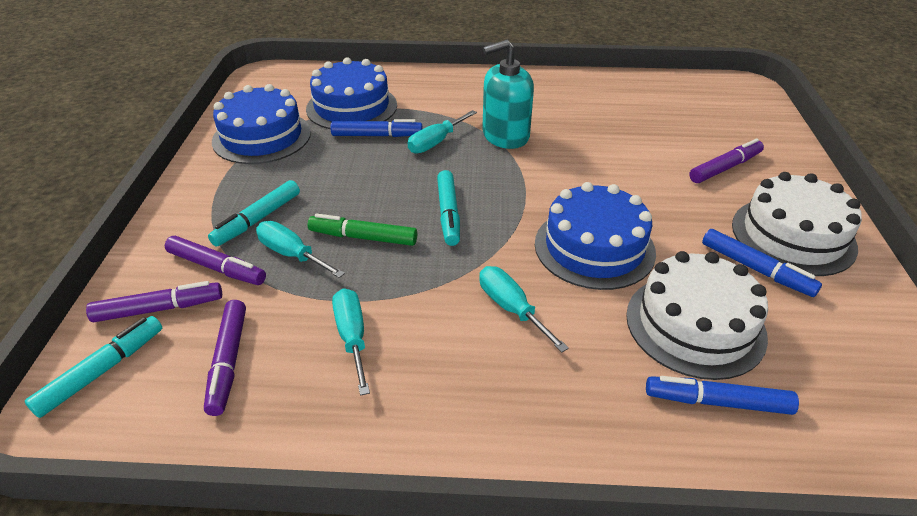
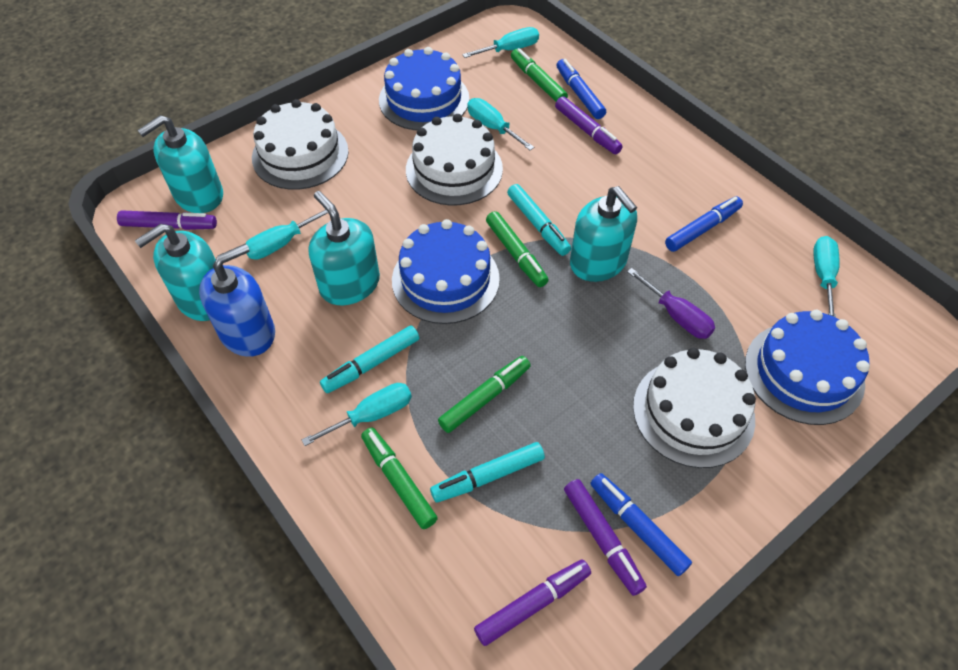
blue soap dispenser: 0 -> 1
green marker: 1 -> 4
purple screwdriver: 0 -> 1
turquoise screwdriver: 4 -> 5
turquoise soap dispenser: 1 -> 4
white cake: 2 -> 3

